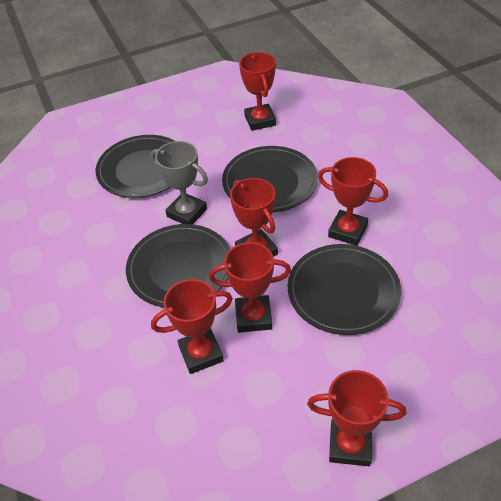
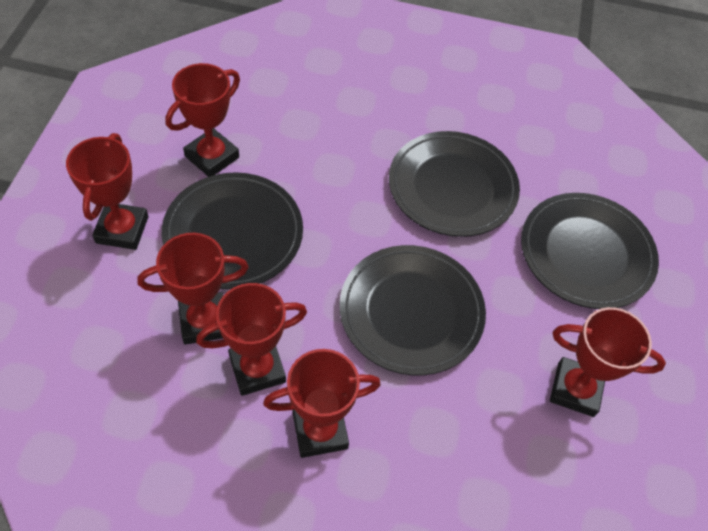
grey trophy: 1 -> 0

